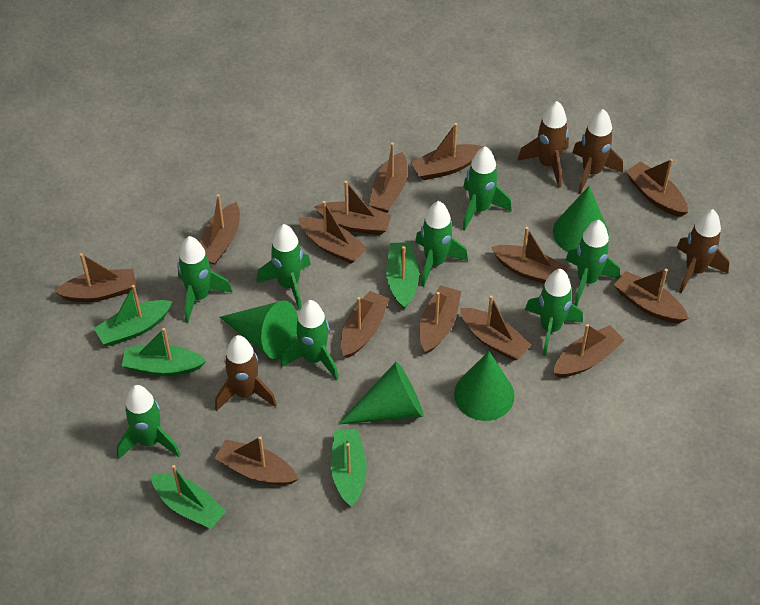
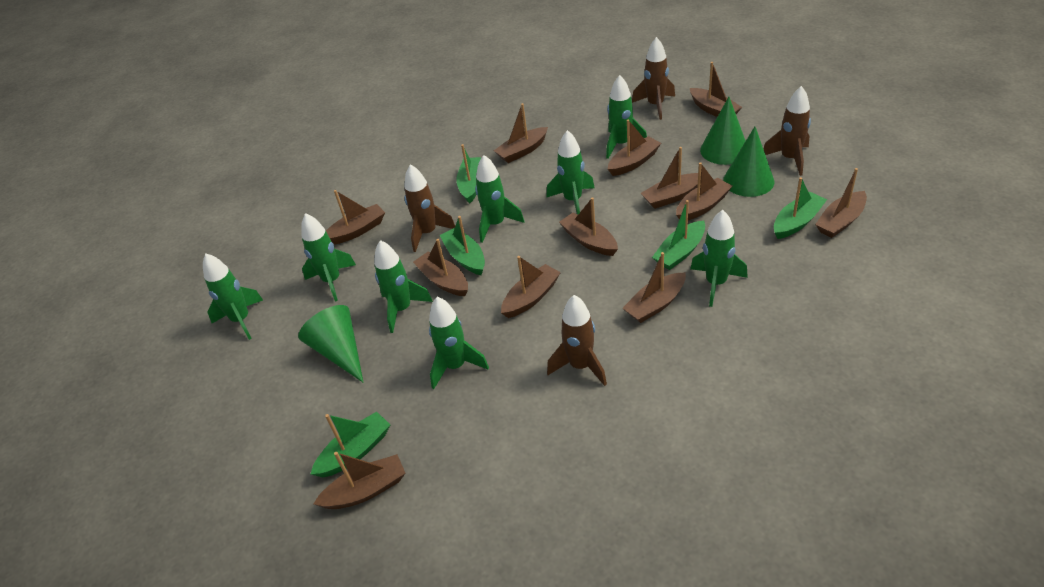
brown boat: 14 -> 12
green cone: 4 -> 3

